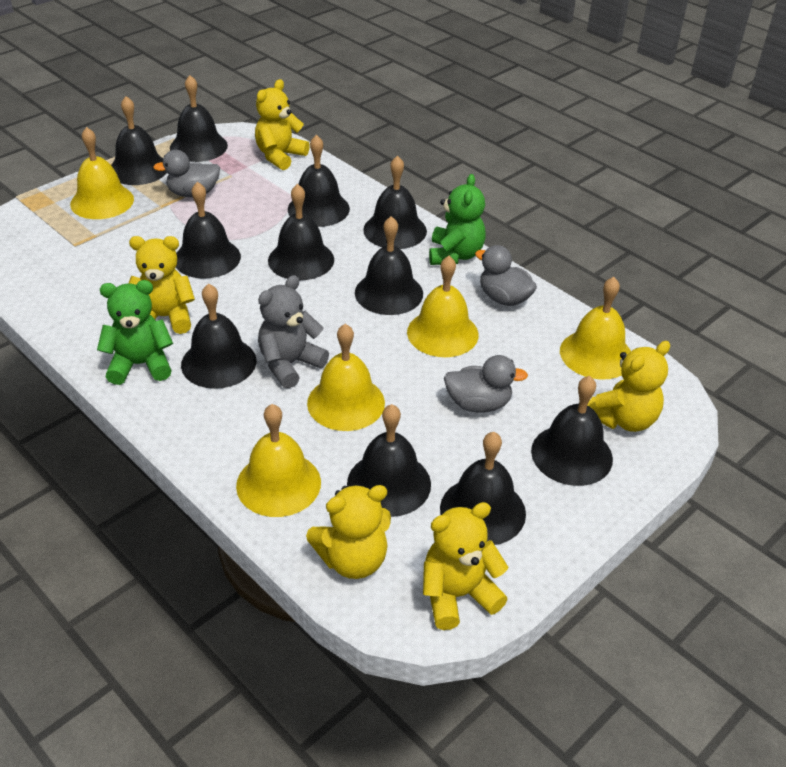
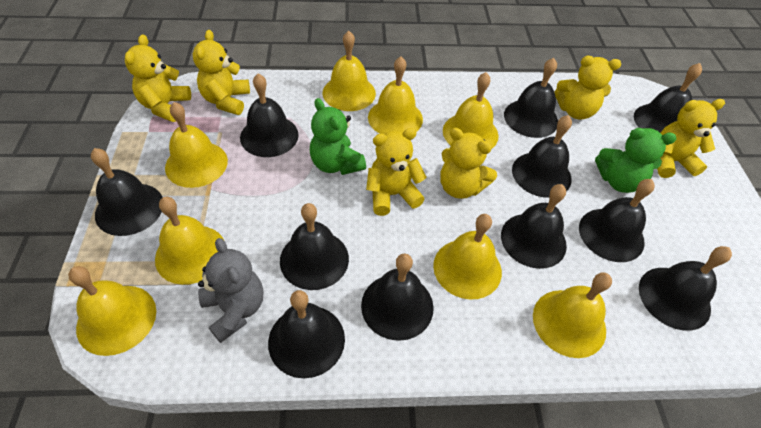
grey duck: 3 -> 0
yellow bell: 5 -> 8
yellow teddy bear: 5 -> 6

